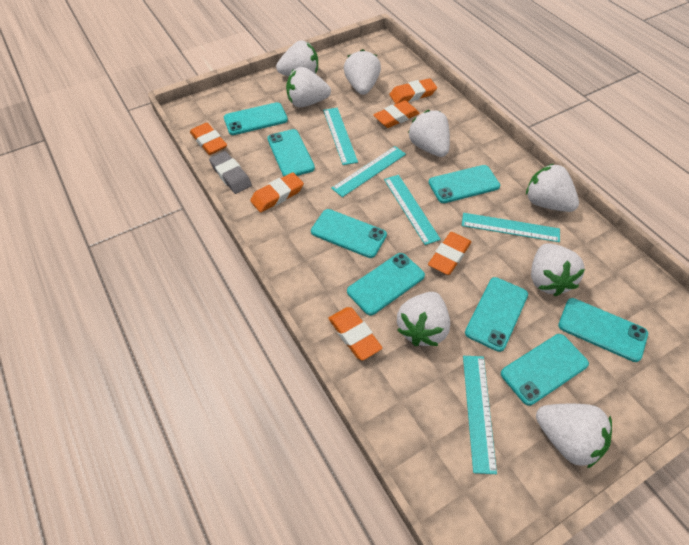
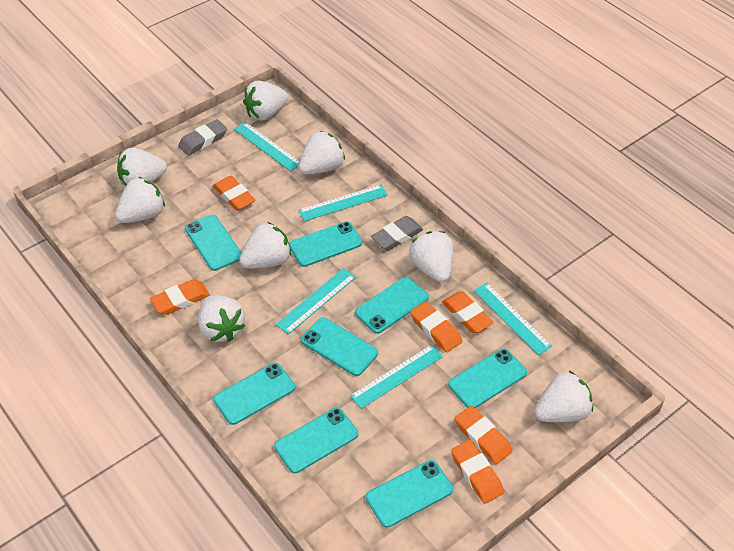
grey eraser: 1 -> 2

